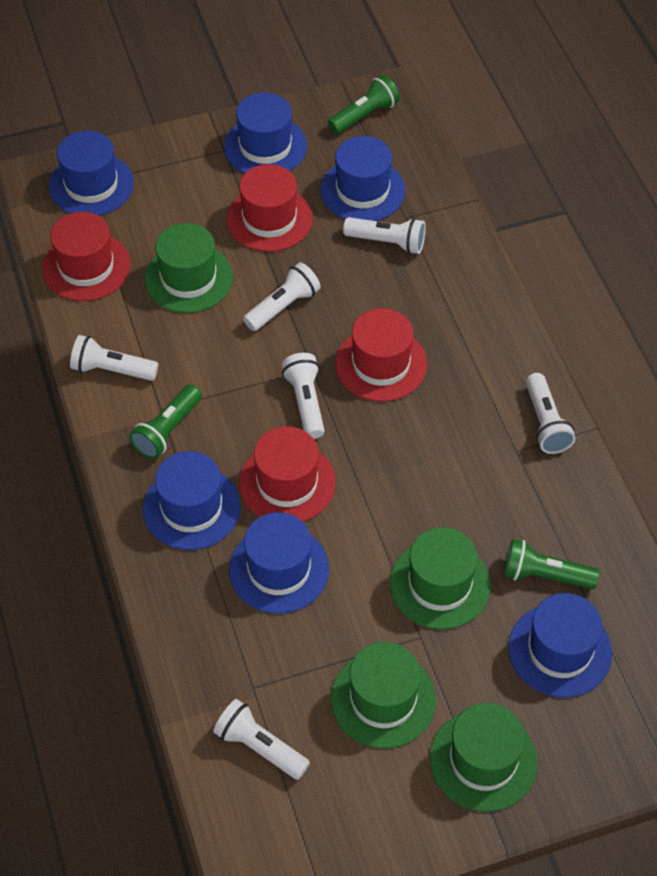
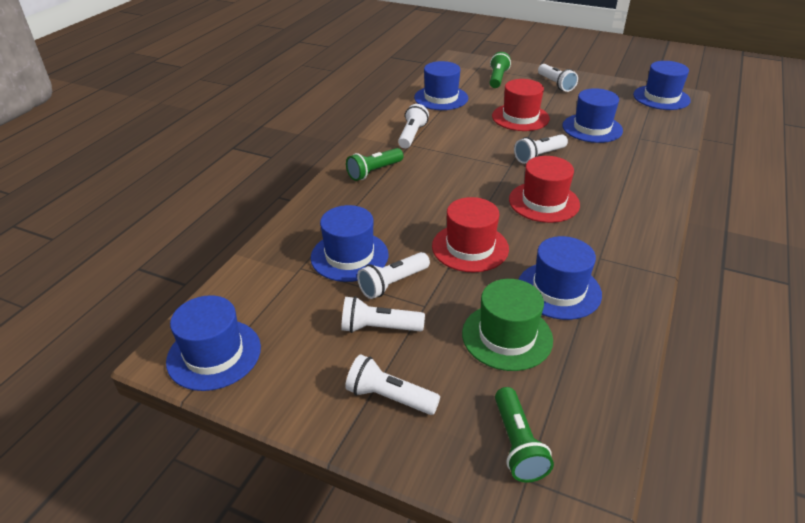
green hat: 4 -> 1
red hat: 4 -> 3

